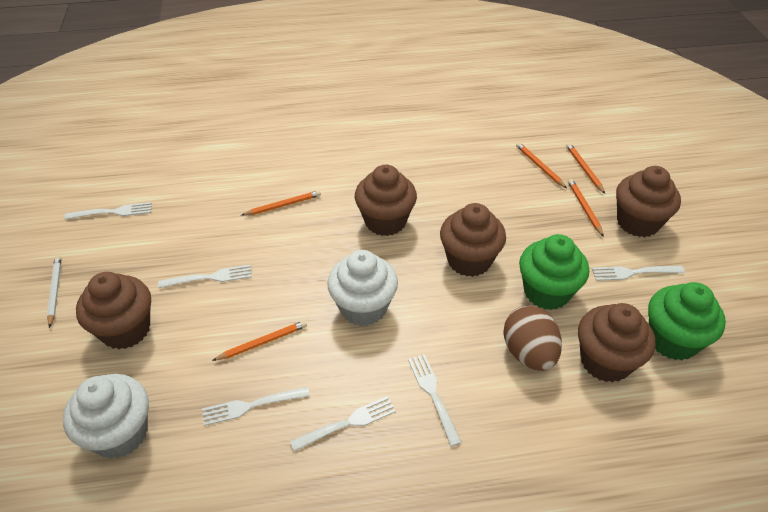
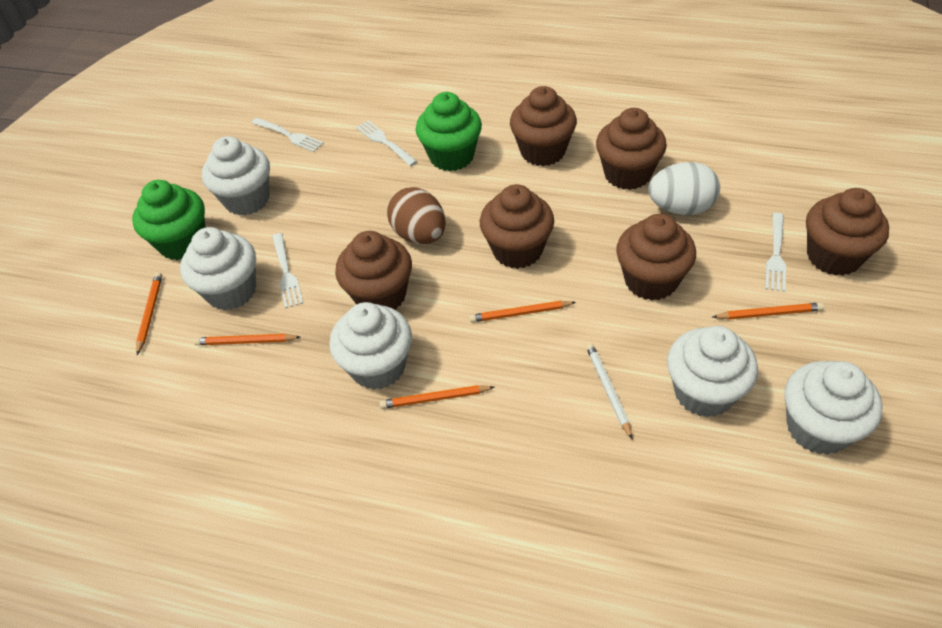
brown cupcake: 5 -> 6
white cupcake: 2 -> 5
white egg: 0 -> 1
white fork: 6 -> 4

